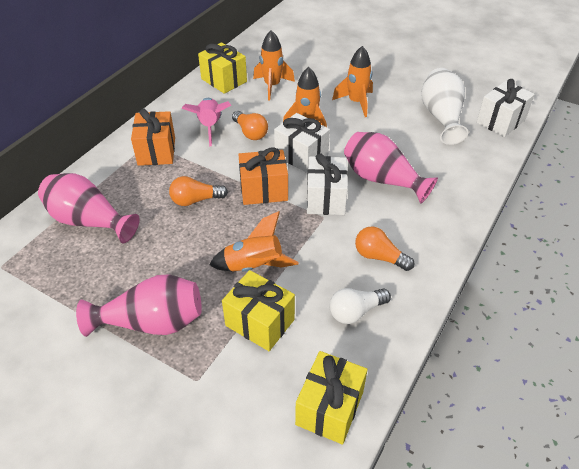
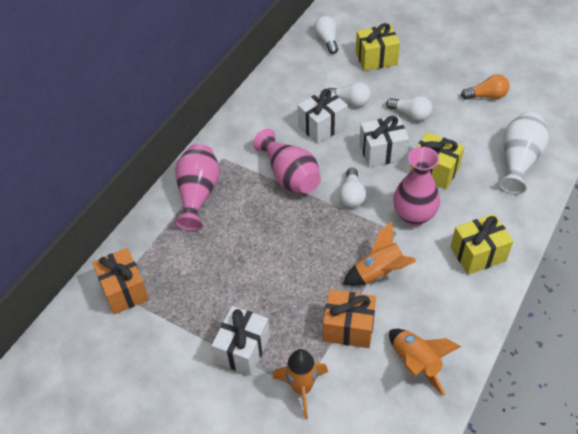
orange light bulb: 3 -> 1
orange rocket: 4 -> 3
pink rocket: 1 -> 0
white light bulb: 1 -> 4

